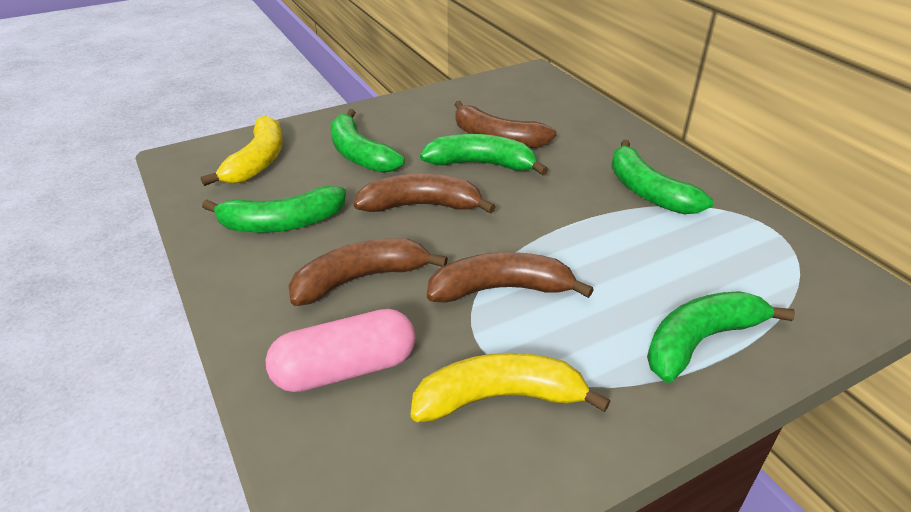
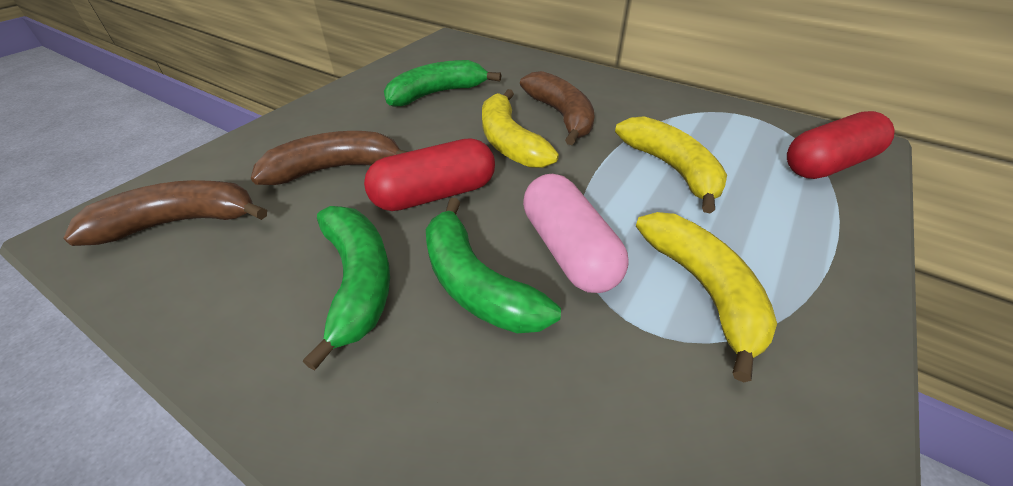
brown banana: 4 -> 3
green banana: 5 -> 3
red capsule: 0 -> 2
yellow banana: 2 -> 3

